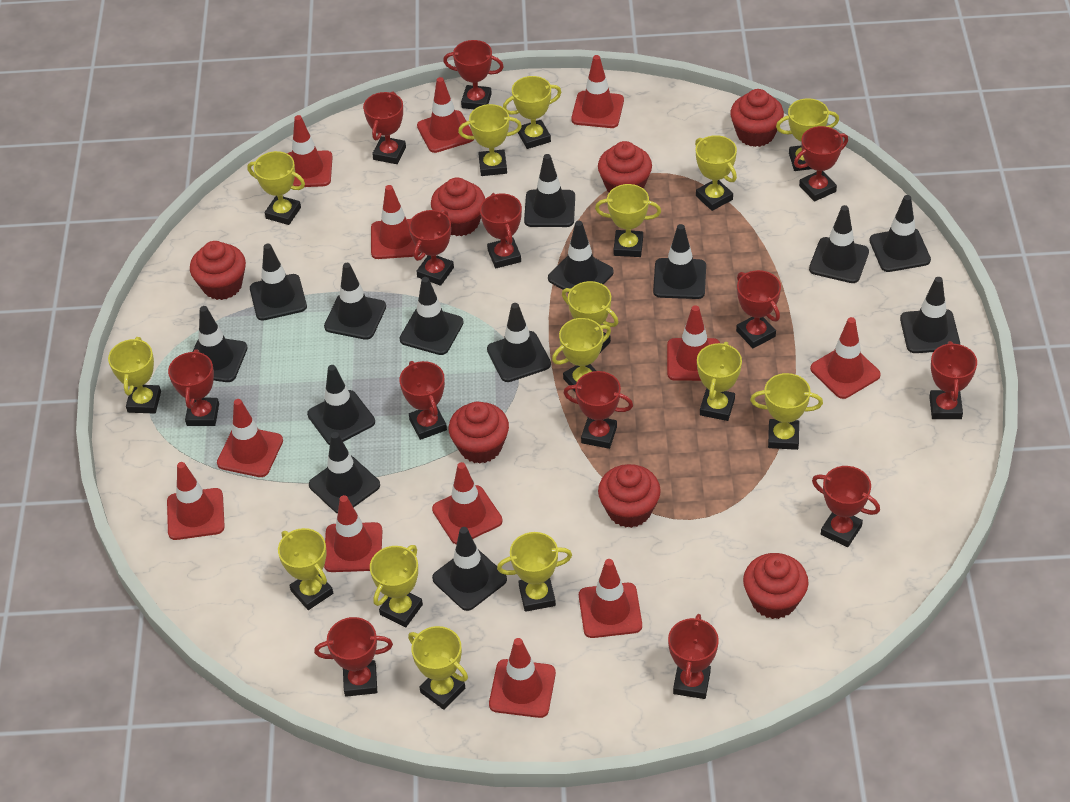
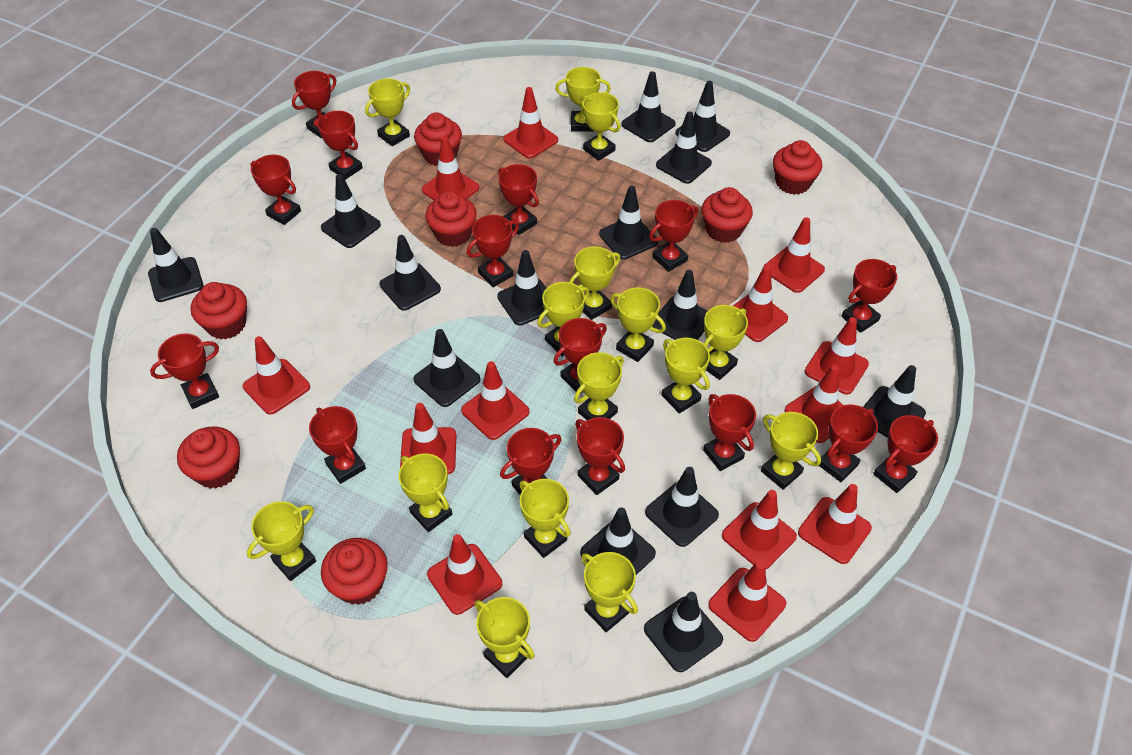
red traffic cone: 12 -> 13
red trophy: 13 -> 15

